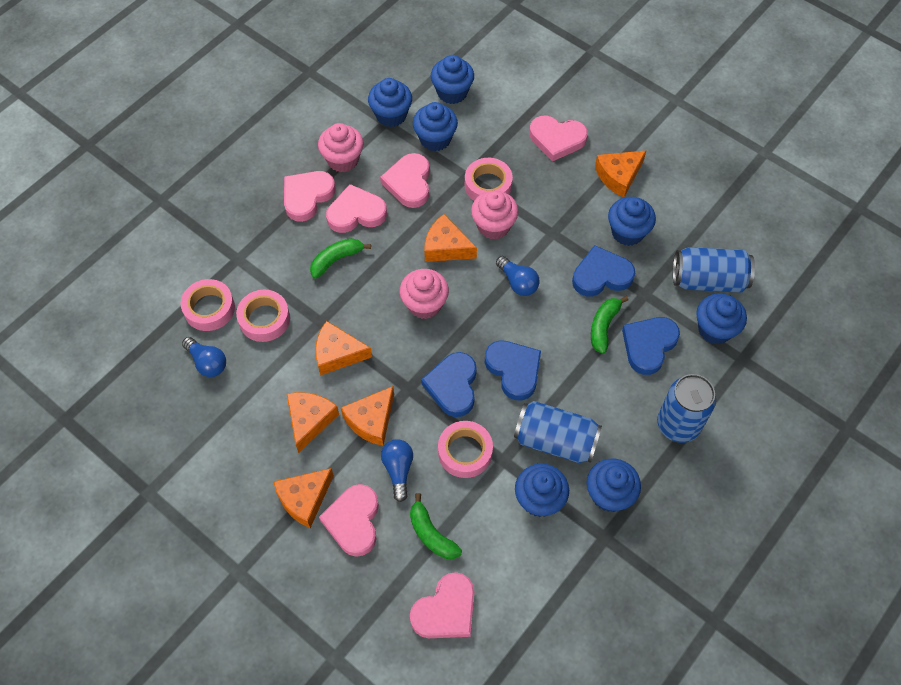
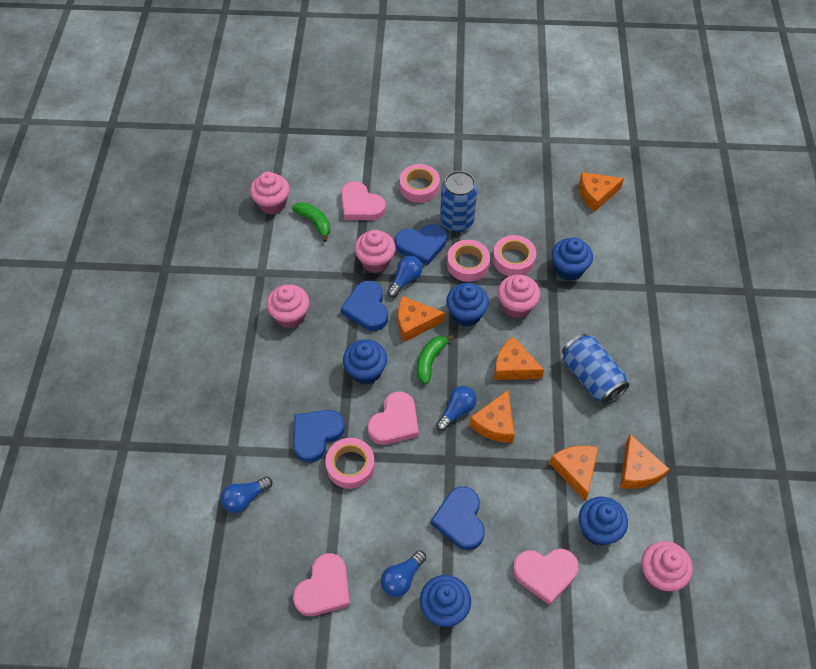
blue can: 3 -> 2
blue cupcake: 7 -> 5
blue light bulb: 3 -> 4
green banana: 3 -> 2
pink cupcake: 3 -> 5
pink heart: 6 -> 4

